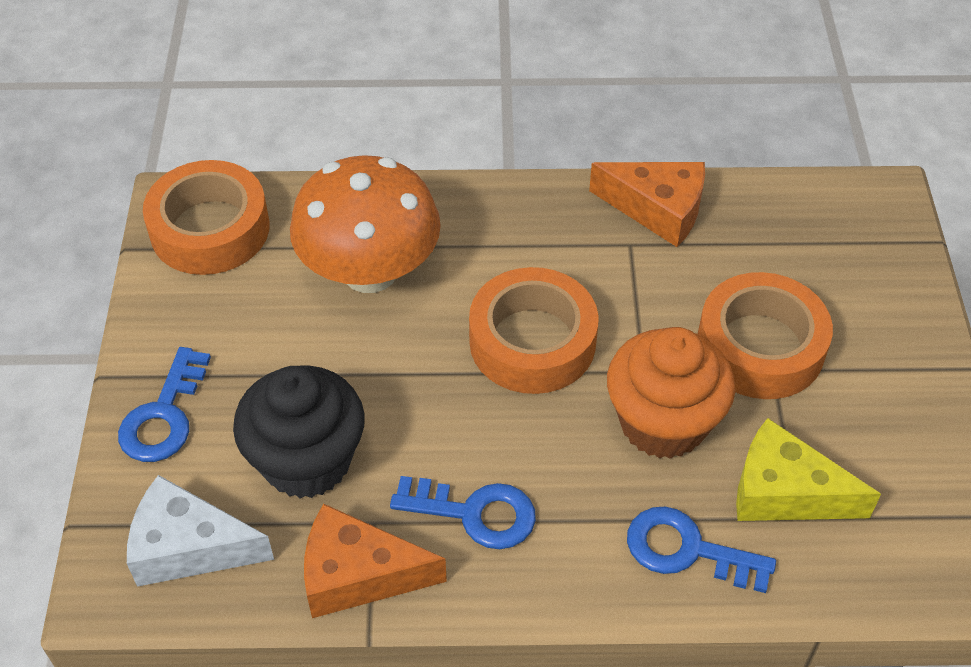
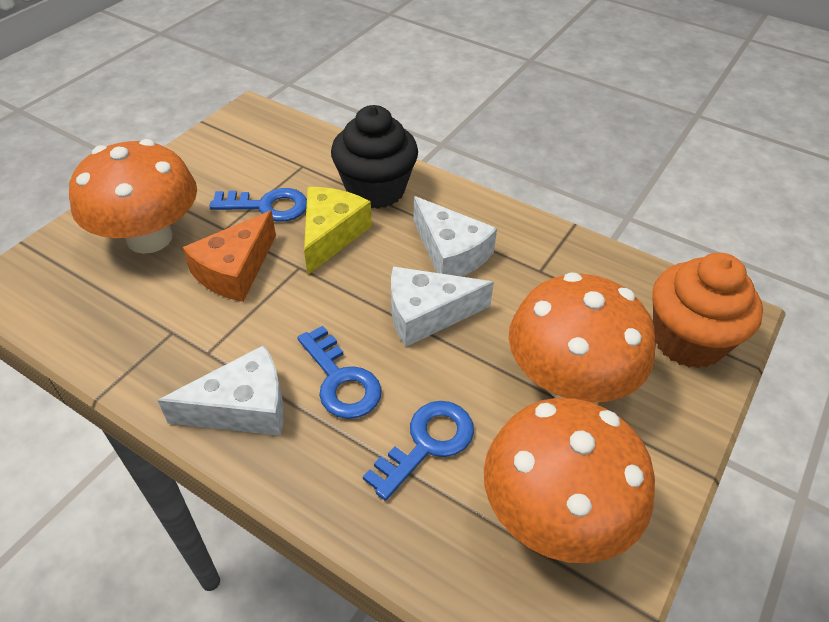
orange cheese: 2 -> 1
orange mushroom: 1 -> 3
orange tape: 3 -> 0
white cheese: 1 -> 3

